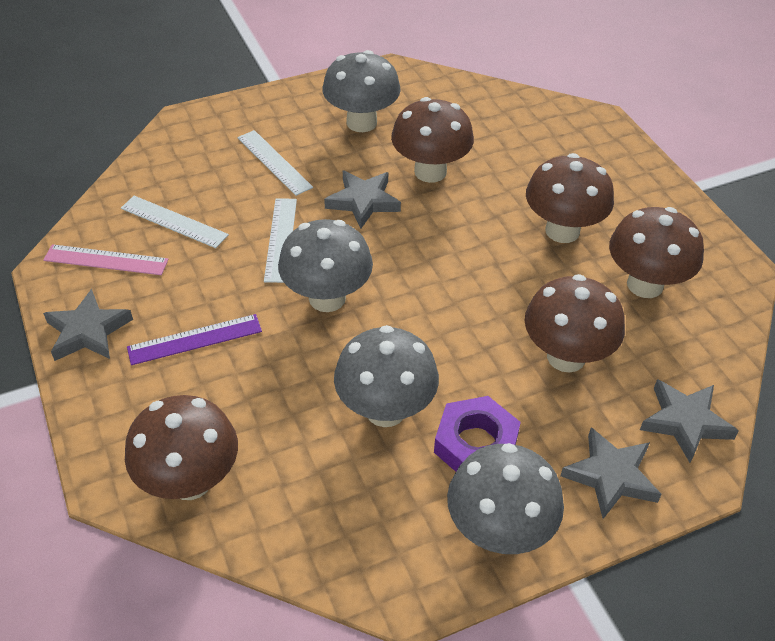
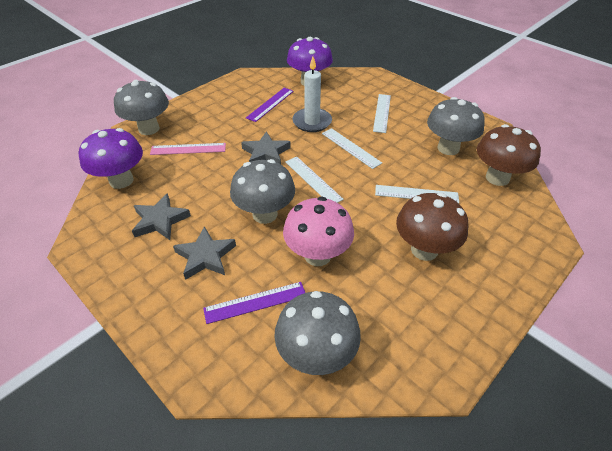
brown mushroom: 5 -> 2
grey star: 4 -> 3
pink mushroom: 0 -> 1
purple mushroom: 0 -> 2
purple nut: 1 -> 0
purple ruler: 1 -> 2
white candle: 0 -> 1
white ruler: 3 -> 4

